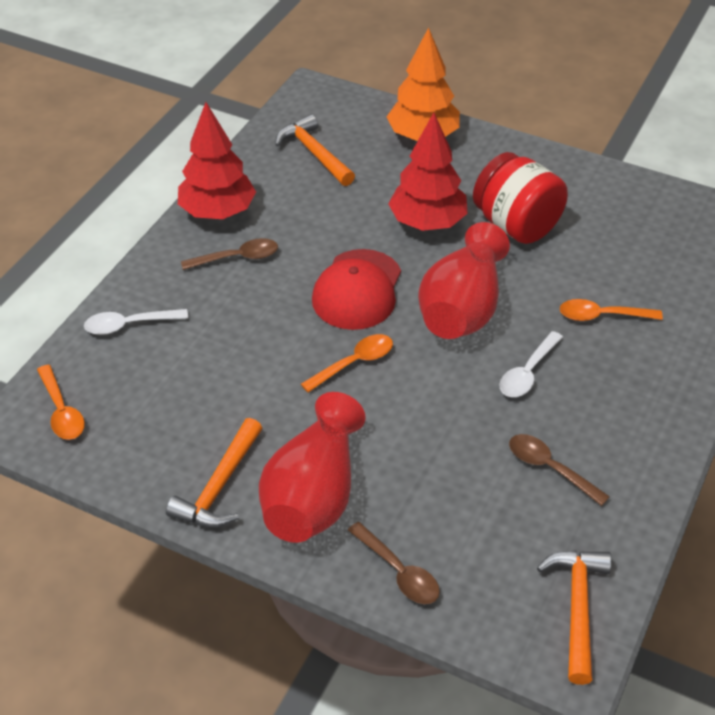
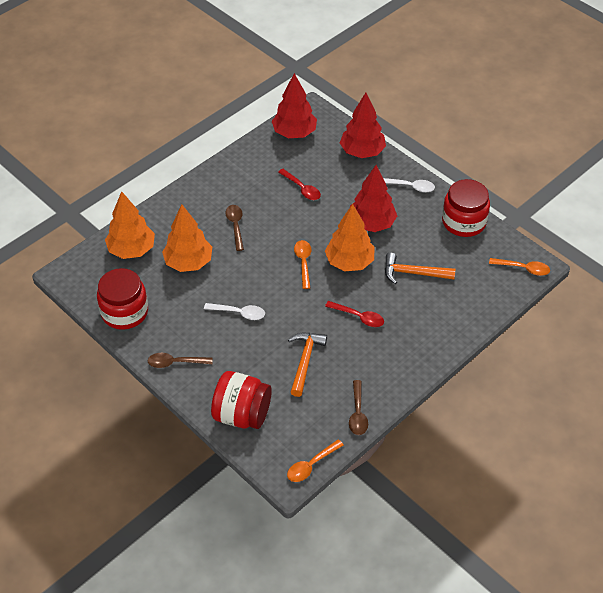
orange hammer: 3 -> 2
orange tree: 1 -> 3
red cap: 1 -> 0
red jar: 1 -> 3
red spoon: 0 -> 2
red tree: 2 -> 3
red vase: 2 -> 0

